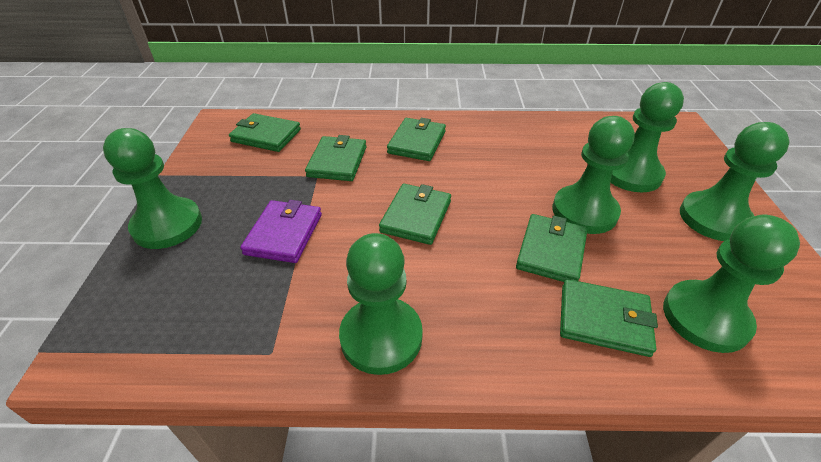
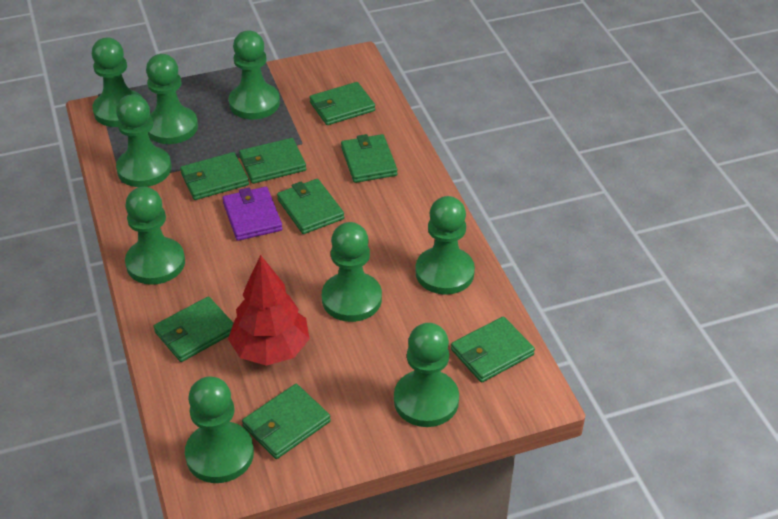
green pawn: 6 -> 9
green wallet: 6 -> 8
red tree: 0 -> 1

